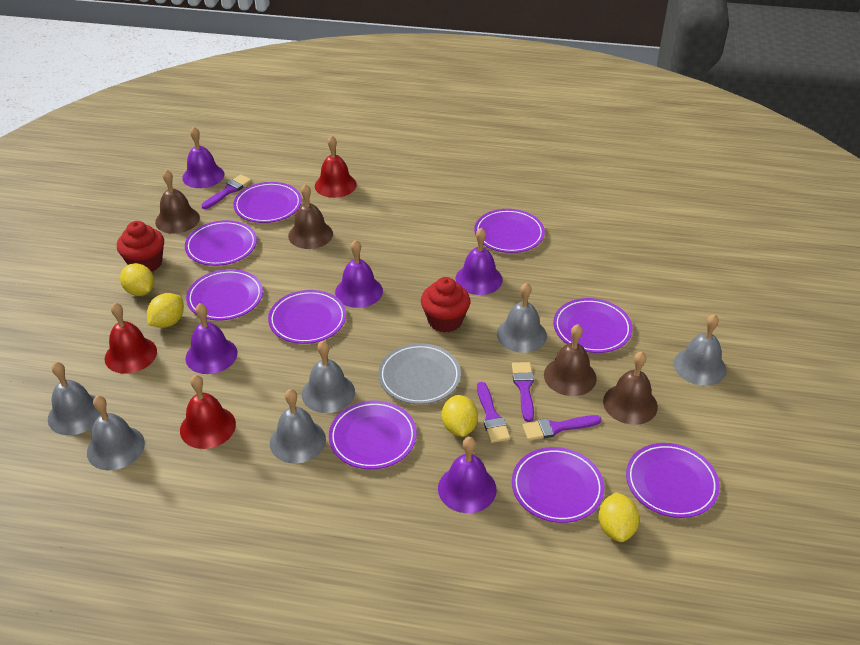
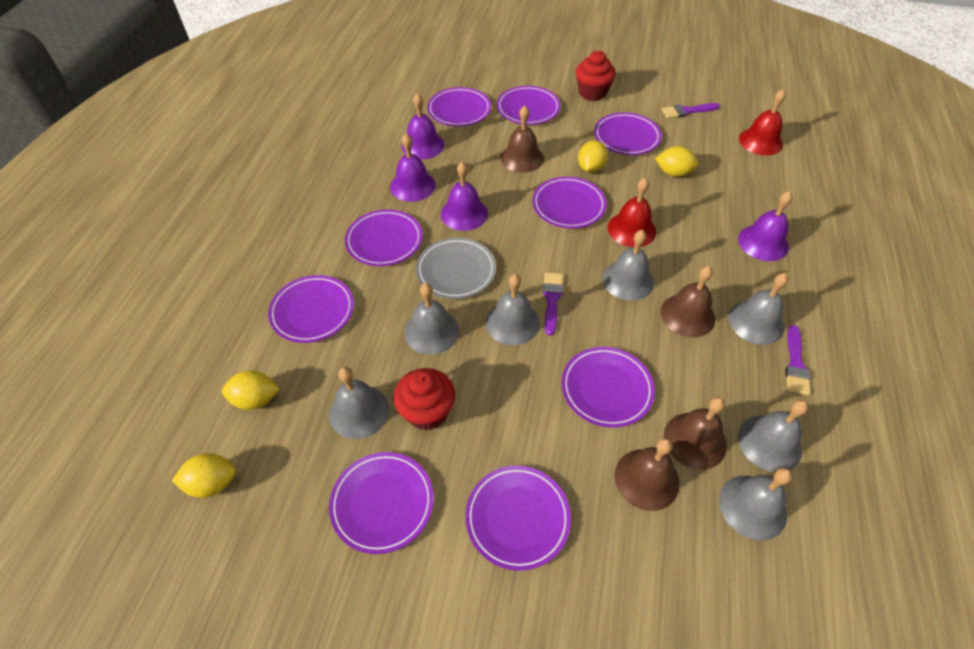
grey bell: 6 -> 7
purple bell: 5 -> 4
purple brush: 4 -> 3
red bell: 3 -> 2

